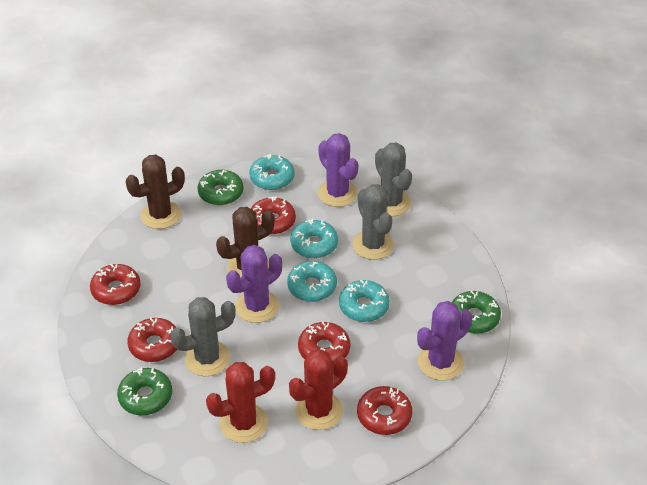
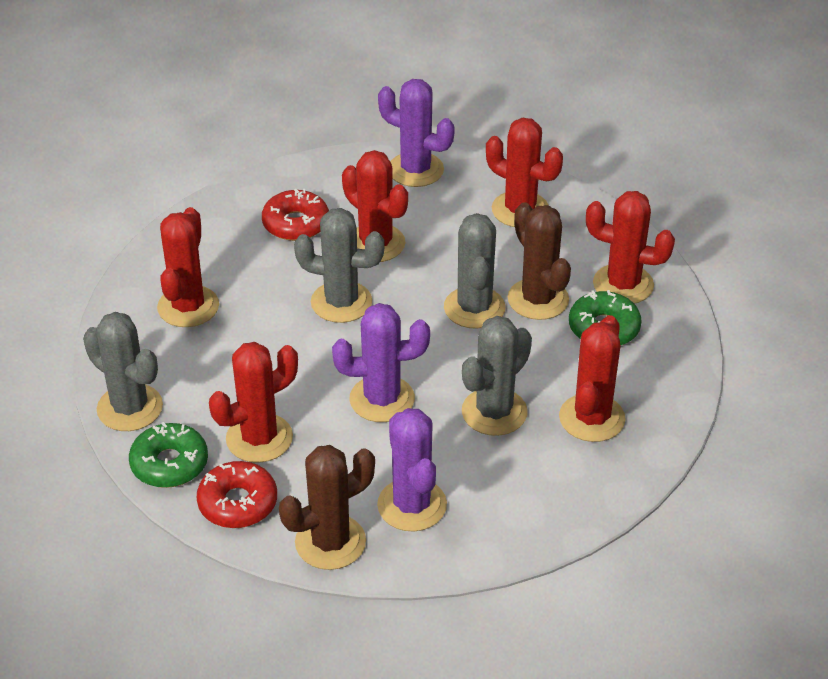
green donut: 3 -> 2
grey cactus: 3 -> 4
red cactus: 2 -> 6
red donut: 5 -> 2
turquoise donut: 4 -> 0

